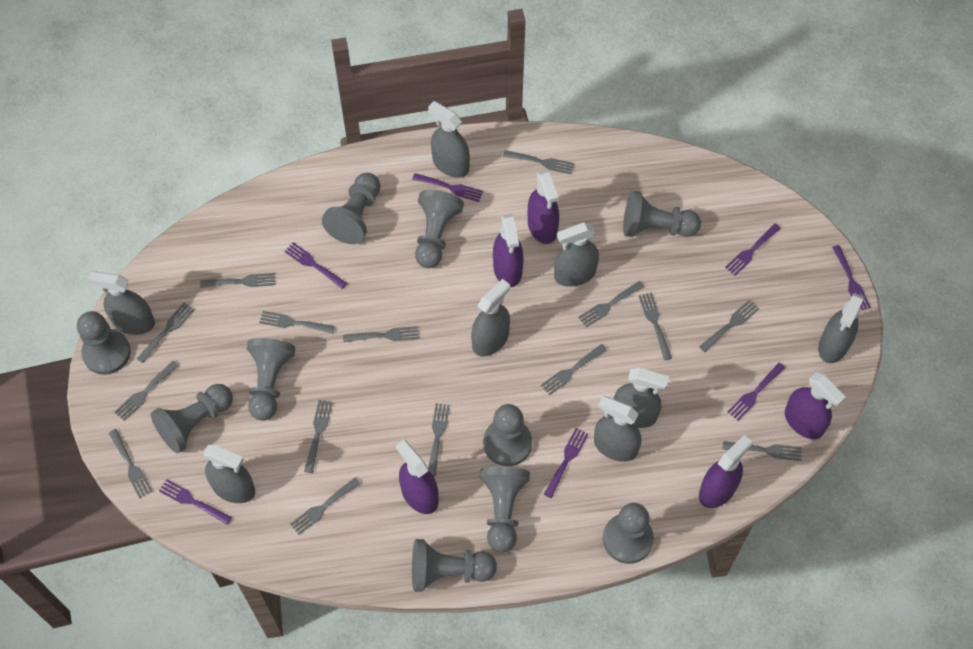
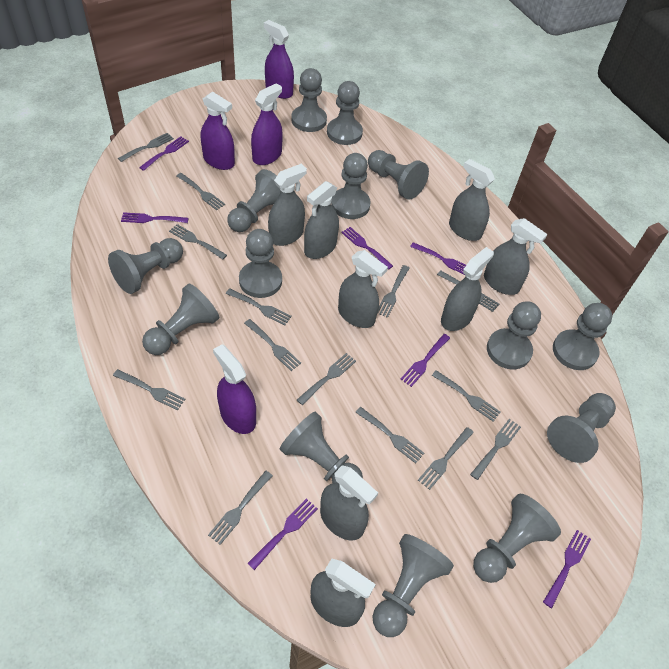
grey fork: 15 -> 14
grey pawn: 10 -> 14
purple spray bottle: 5 -> 4

